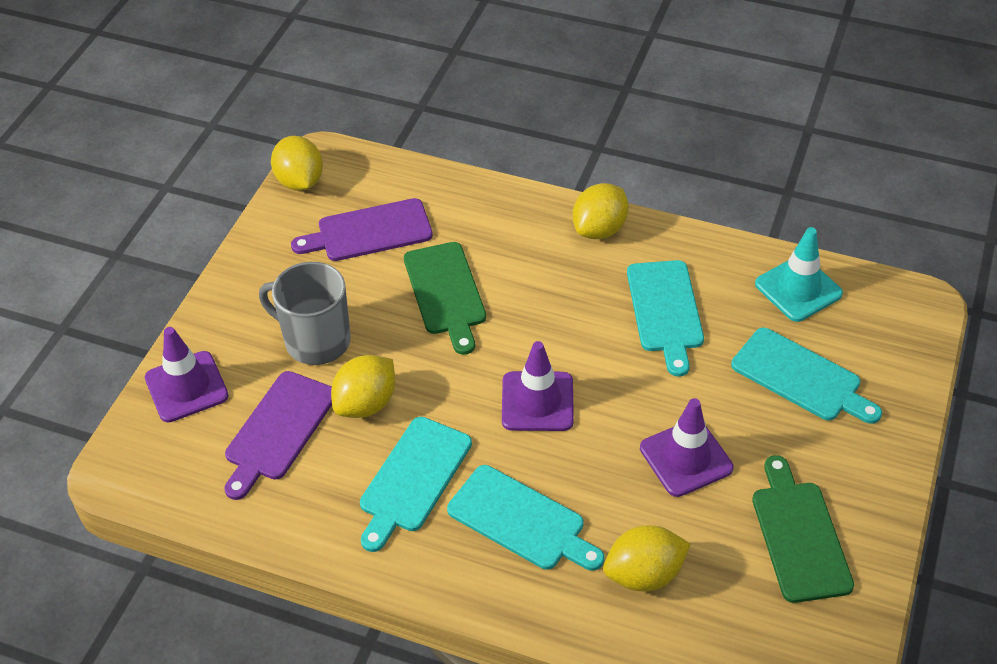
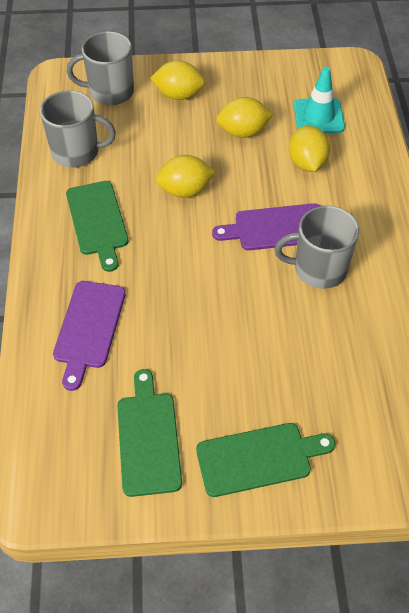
green cutting board: 2 -> 3
grey mug: 1 -> 3
purple traffic cone: 3 -> 0
turquoise cutting board: 4 -> 0

